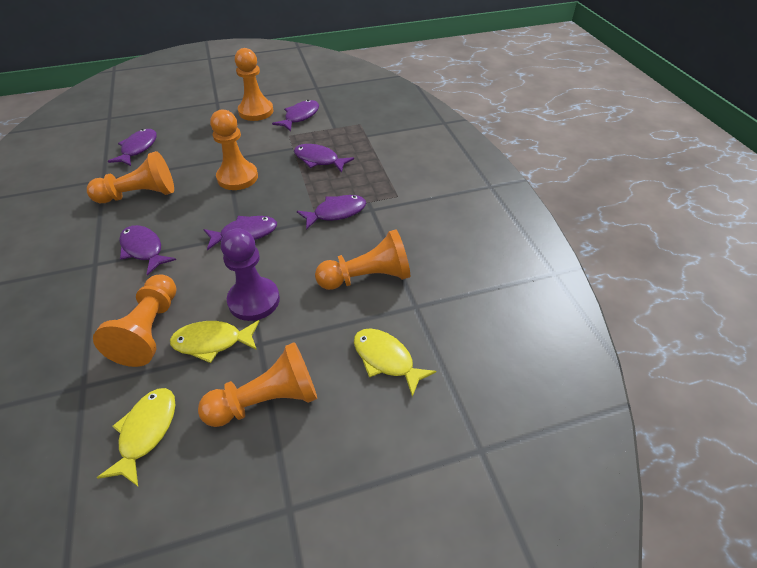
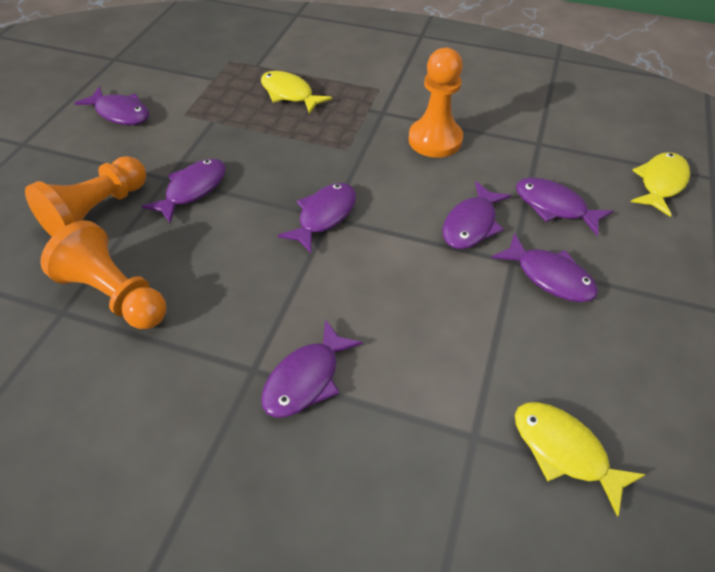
orange pawn: 6 -> 3
purple fish: 6 -> 7
purple pawn: 1 -> 0

